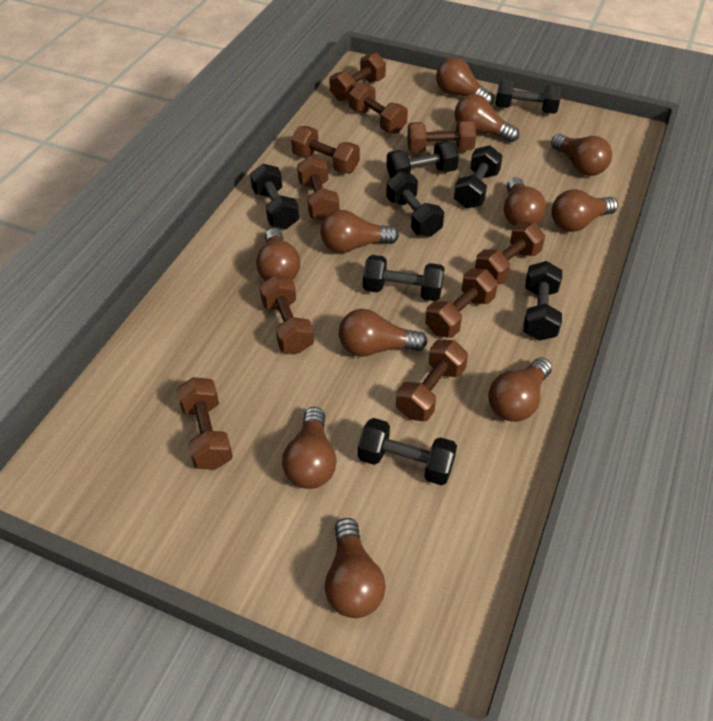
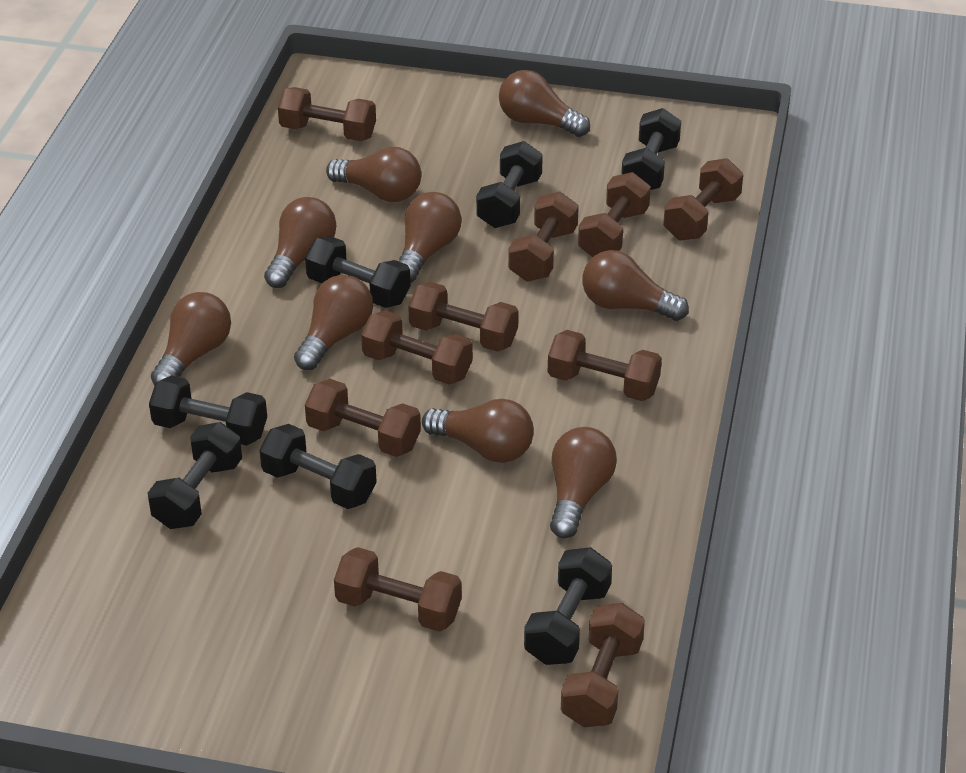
black dumbbell: 8 -> 7
brown light bulb: 11 -> 9

